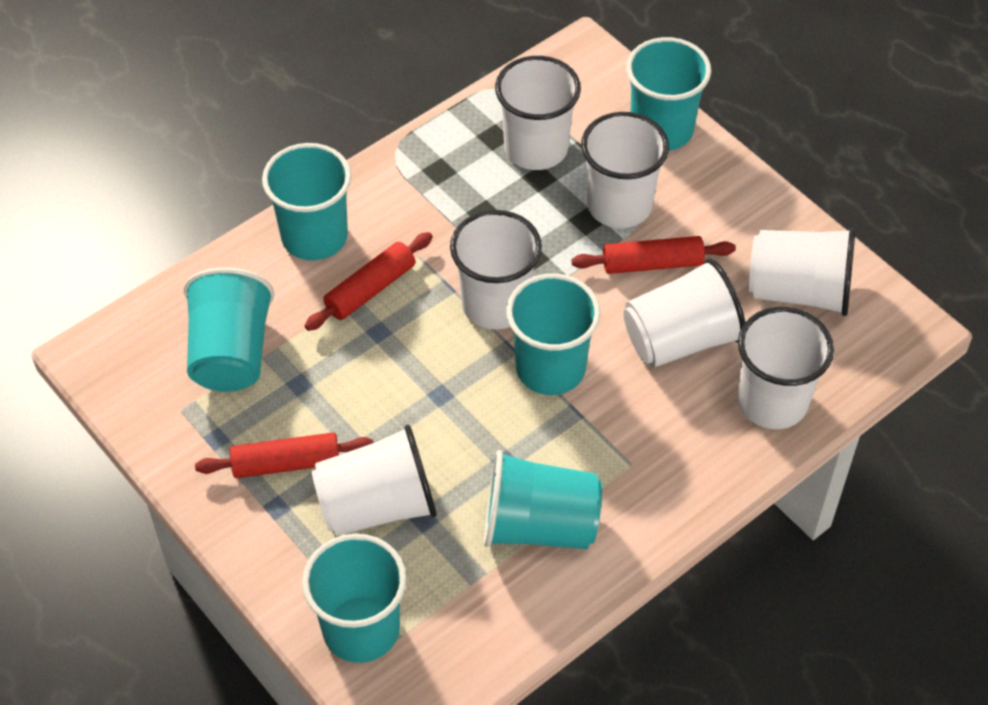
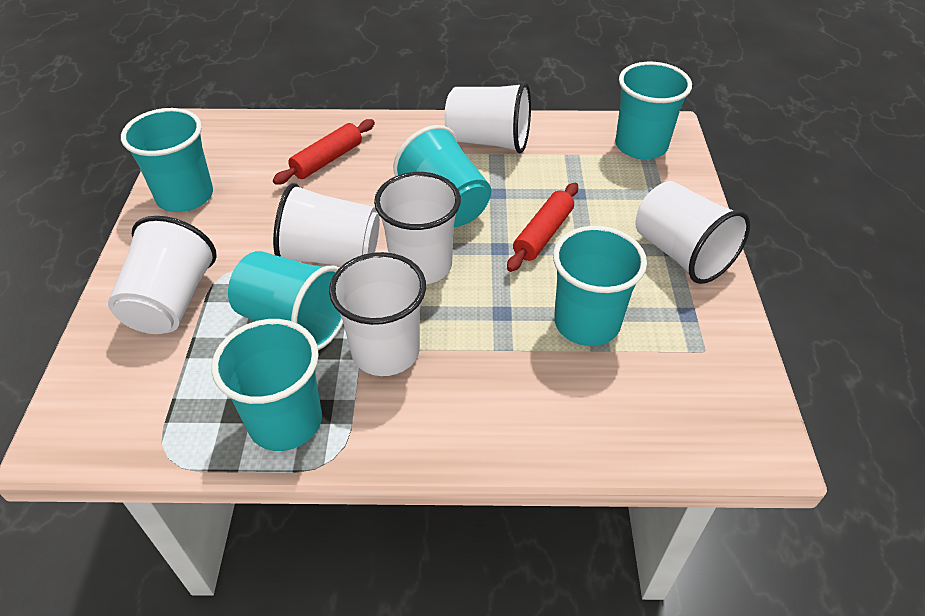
red rolling pin: 3 -> 2
white cup: 7 -> 6

